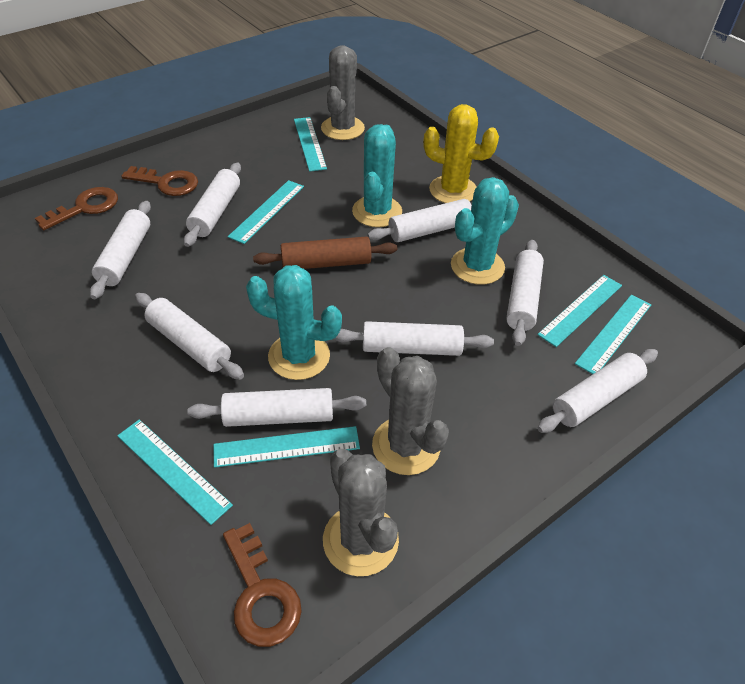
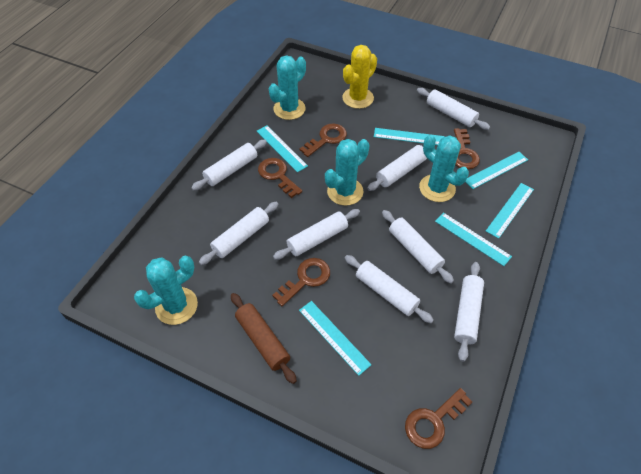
brown key: 3 -> 5
grey cactus: 3 -> 0
turquoise cactus: 3 -> 4

